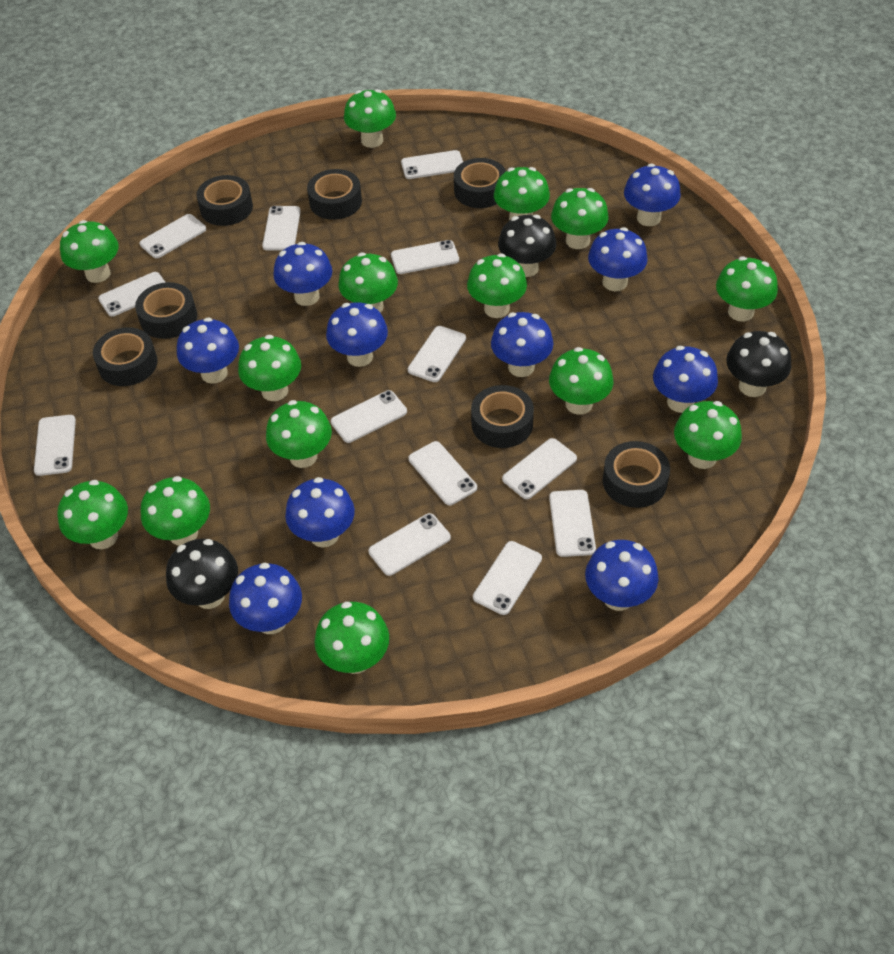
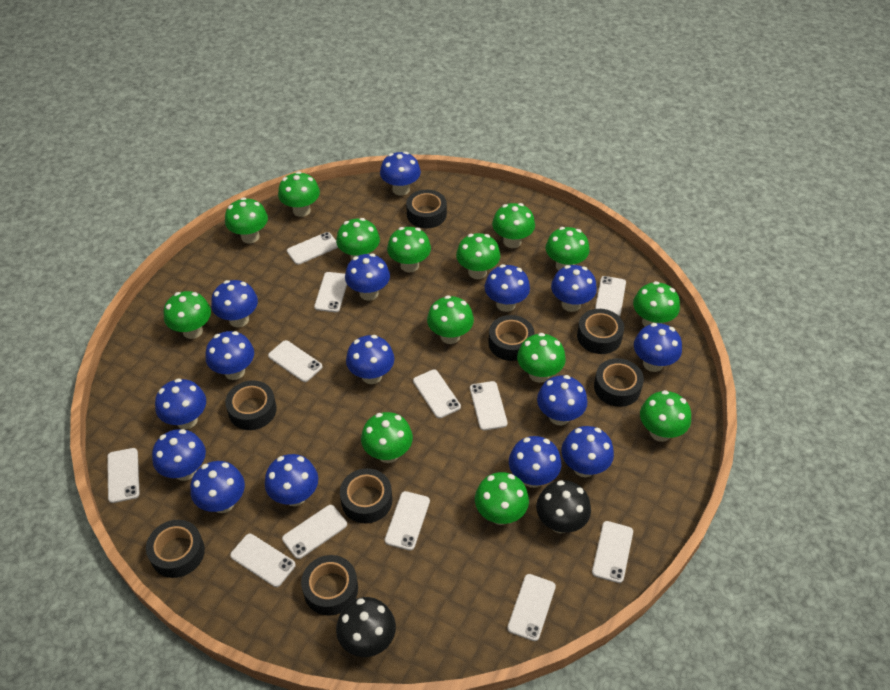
black mushroom: 3 -> 2
black tape: 7 -> 8
blue mushroom: 10 -> 15
white phone: 13 -> 12

